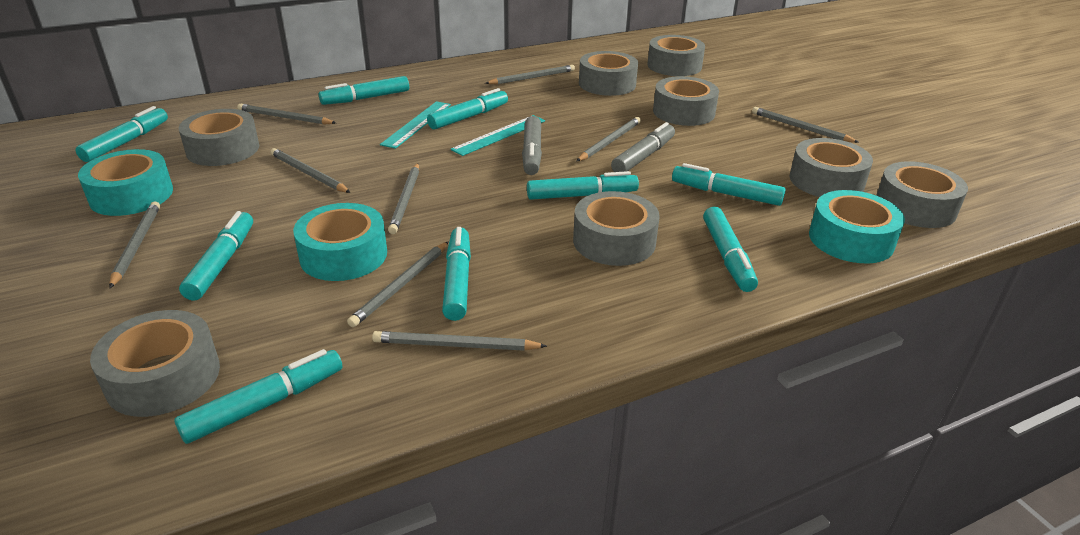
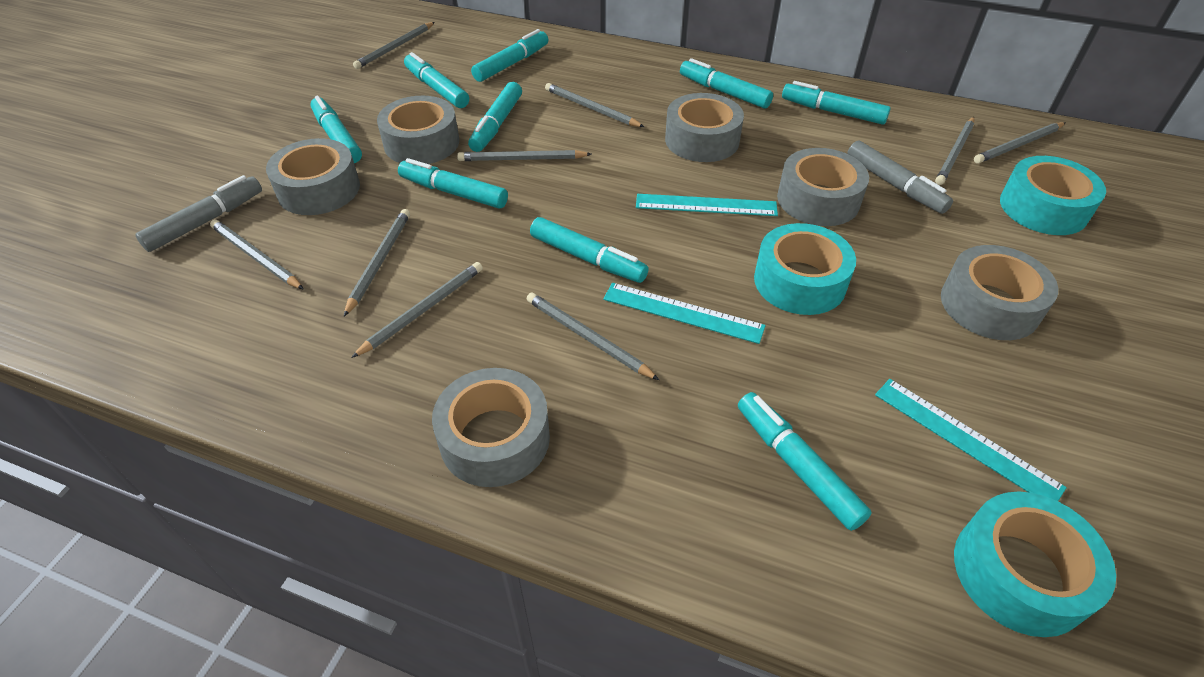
grey tape: 8 -> 6
turquoise ruler: 2 -> 3

